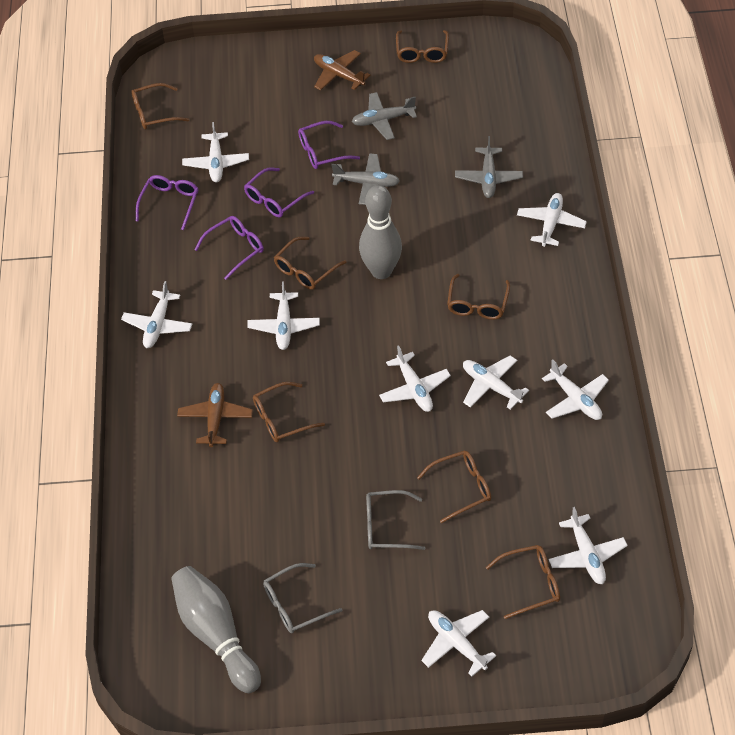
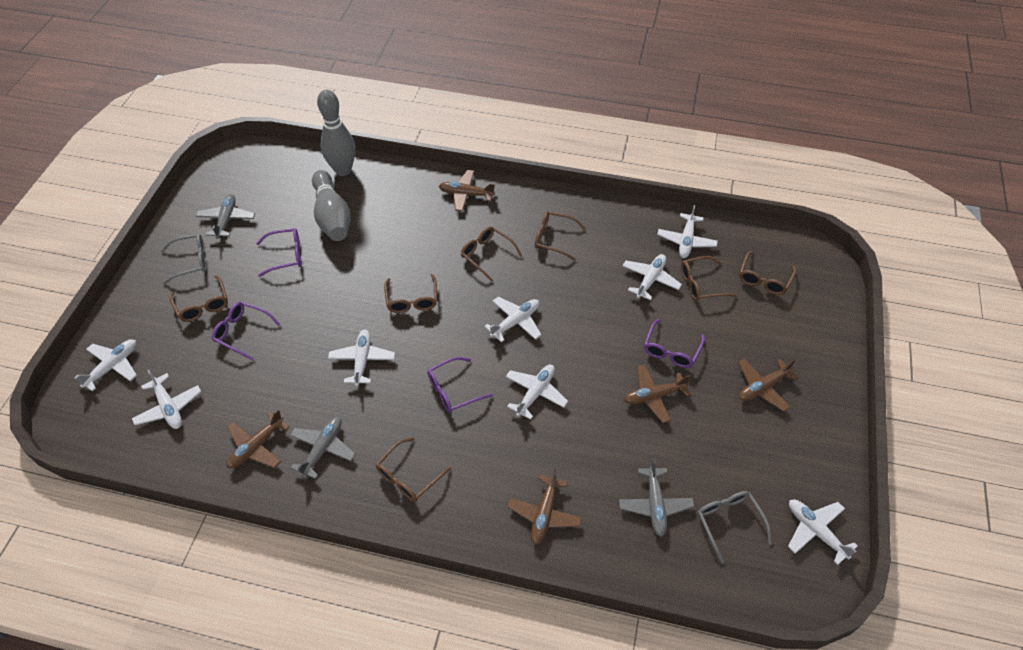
brown plane: 2 -> 5
white plane: 9 -> 8

